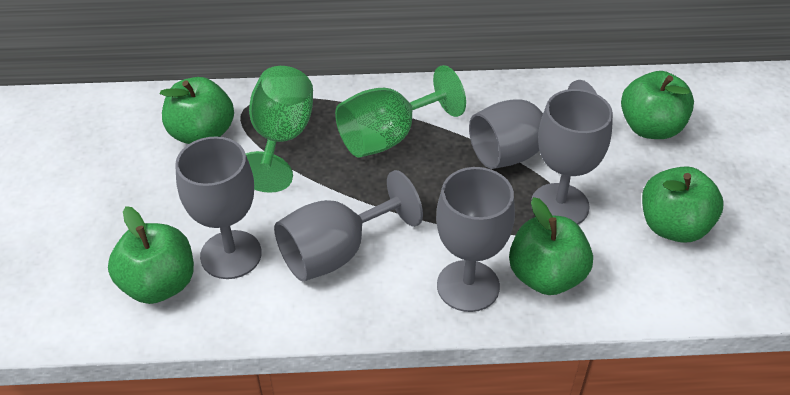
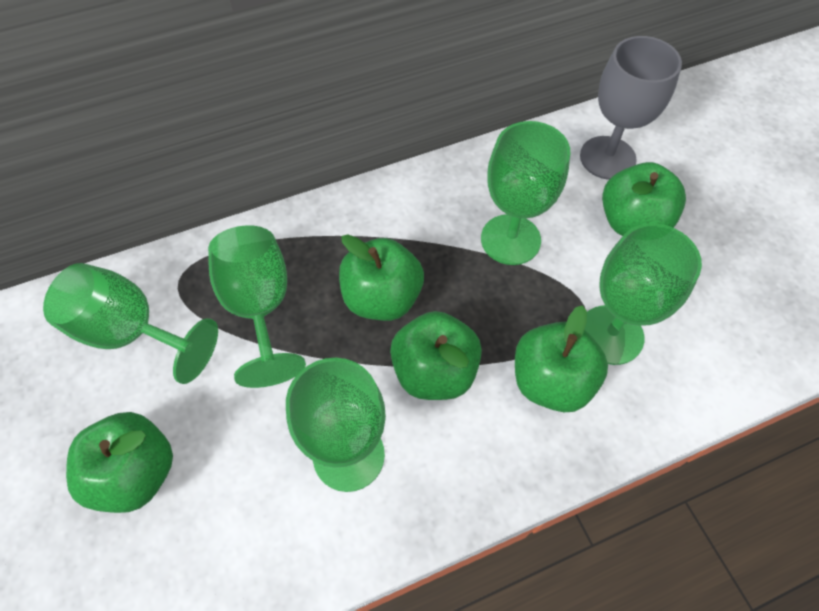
green goblet: 2 -> 5
grey goblet: 5 -> 1

